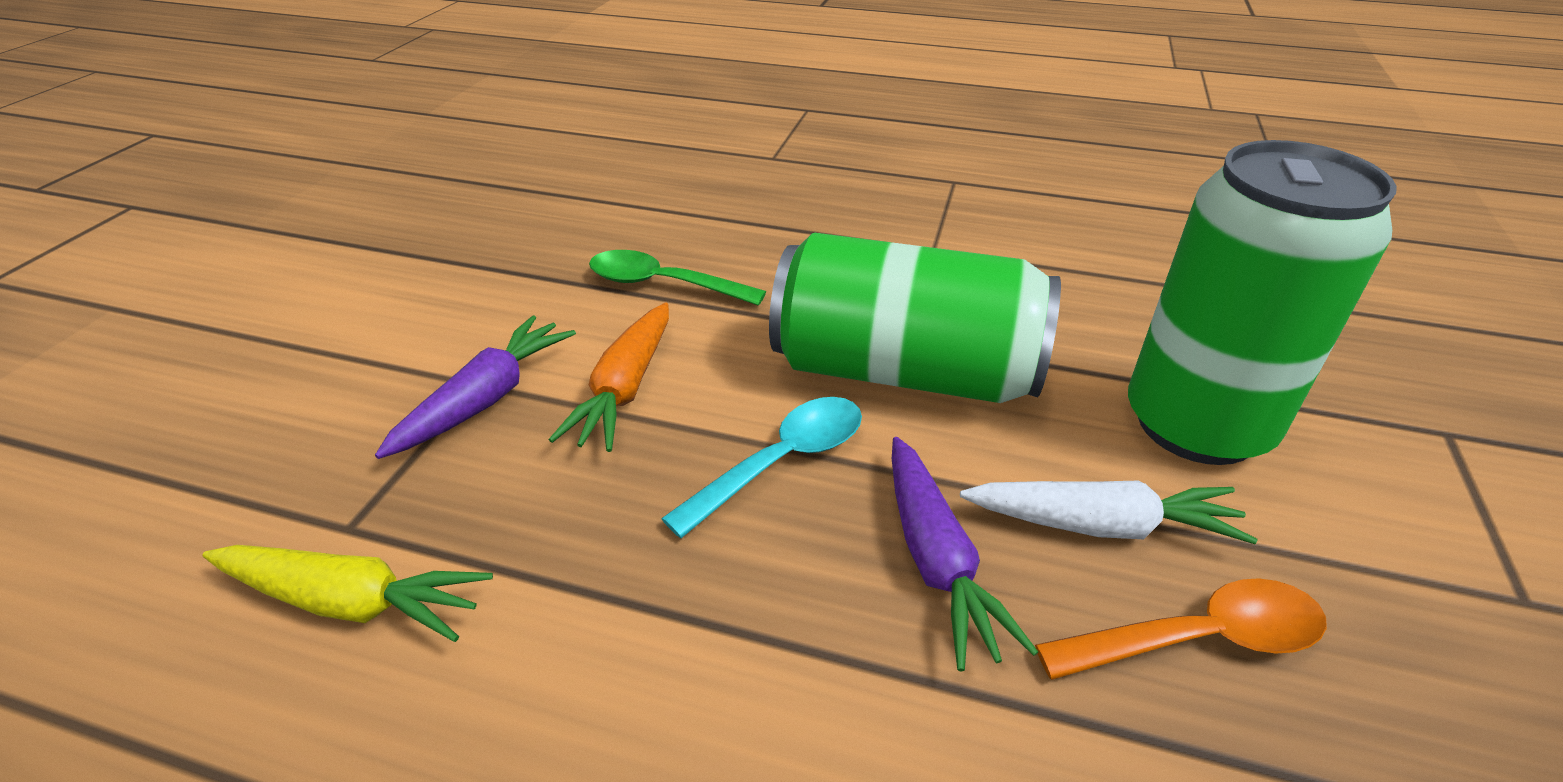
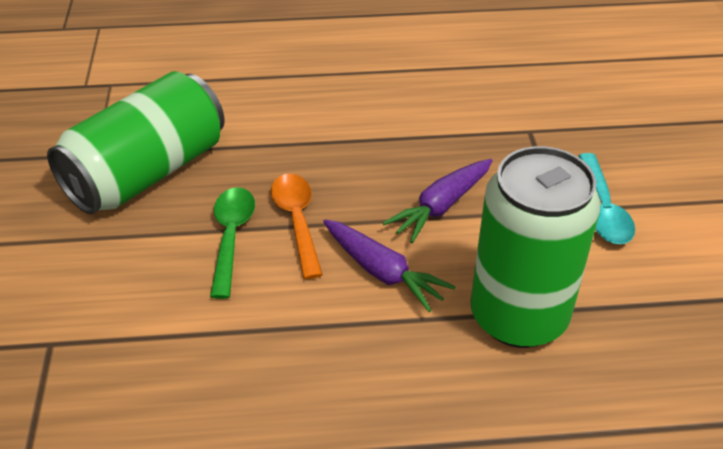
orange carrot: 1 -> 0
white carrot: 1 -> 0
yellow carrot: 1 -> 0

